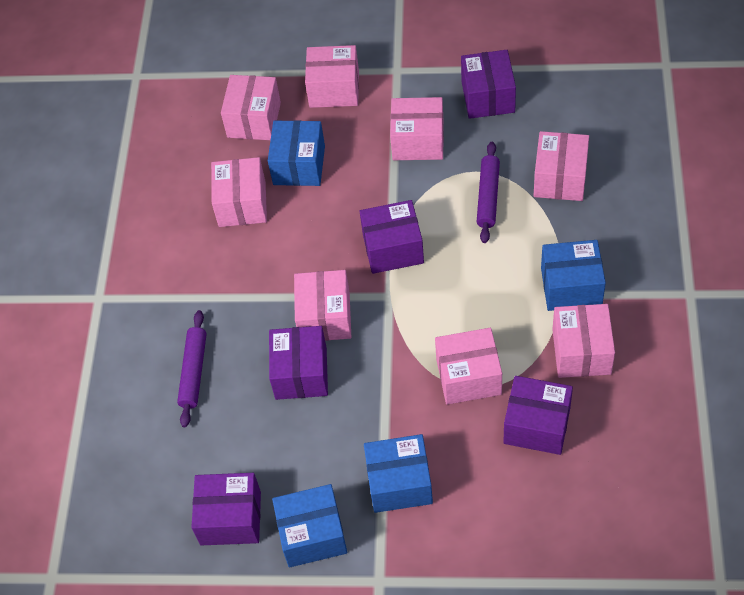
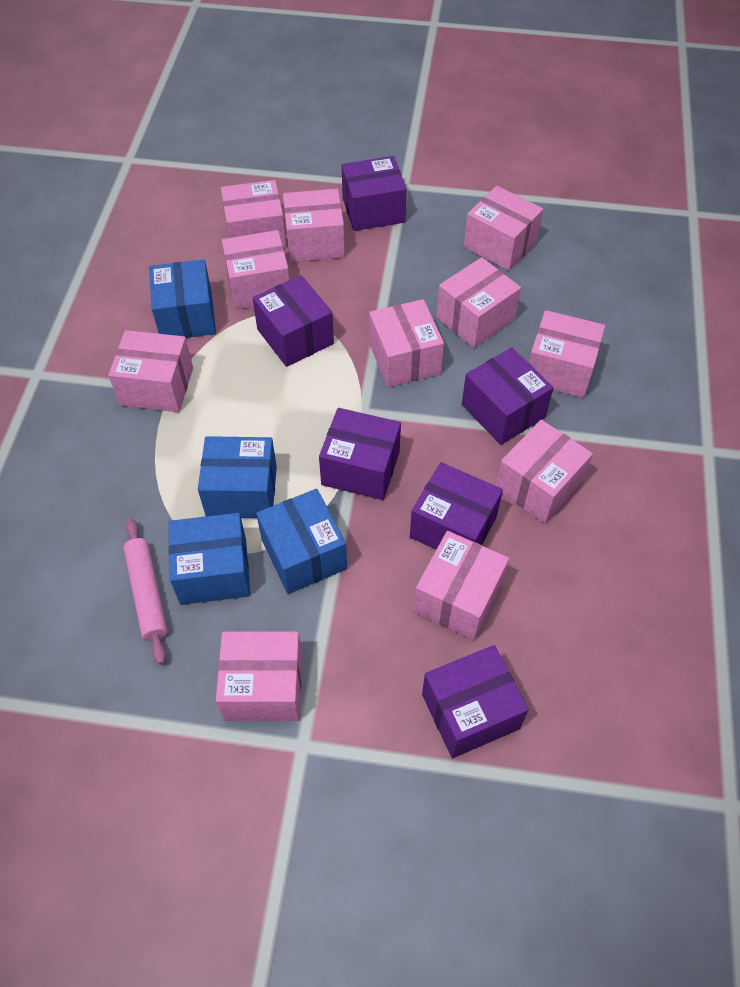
pink box: 8 -> 11
pink rolling pin: 0 -> 1
purple box: 5 -> 6
purple rolling pin: 2 -> 0

